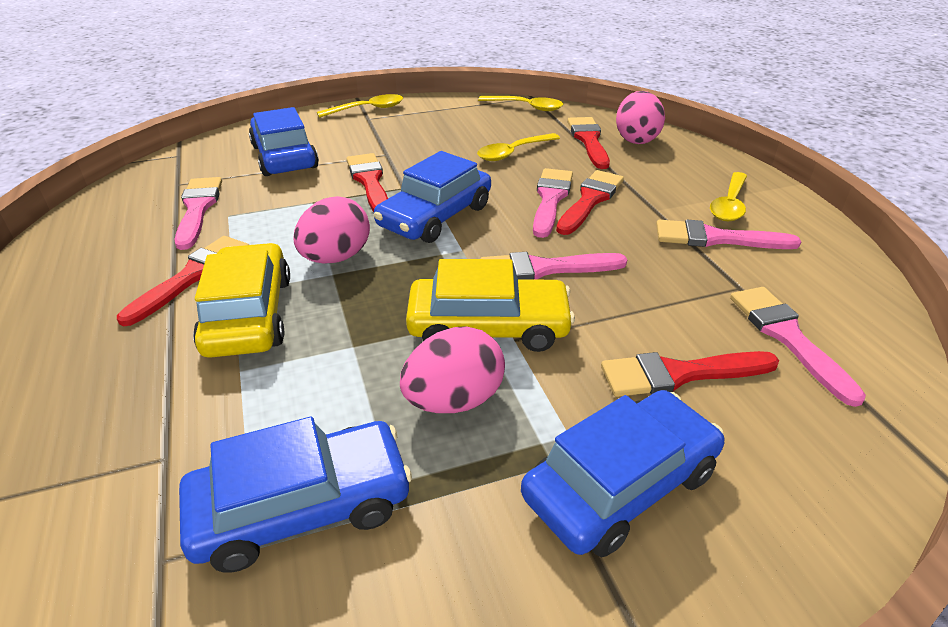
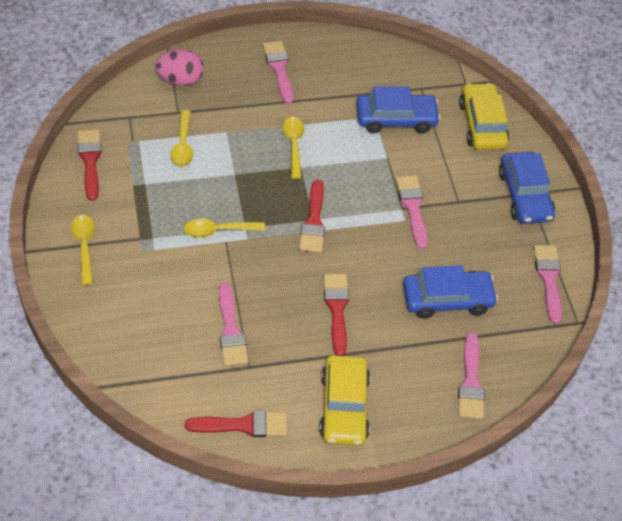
blue car: 4 -> 3
pink egg: 3 -> 1
red brush: 5 -> 4

